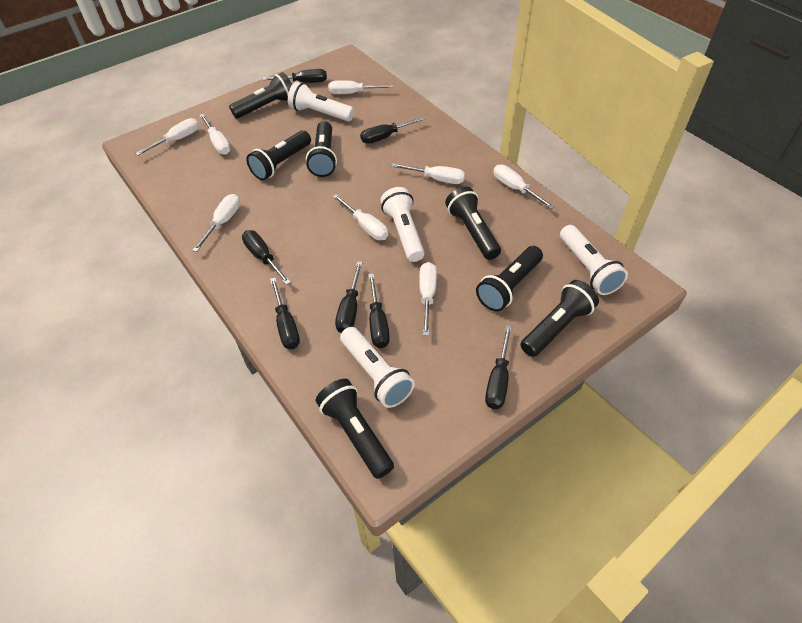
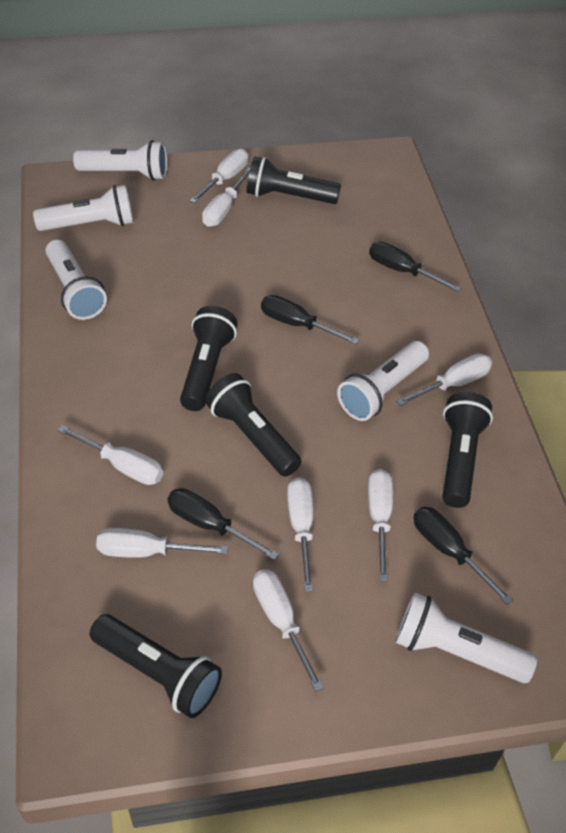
black flashlight: 7 -> 5
black screwdriver: 7 -> 4
white flashlight: 4 -> 5

